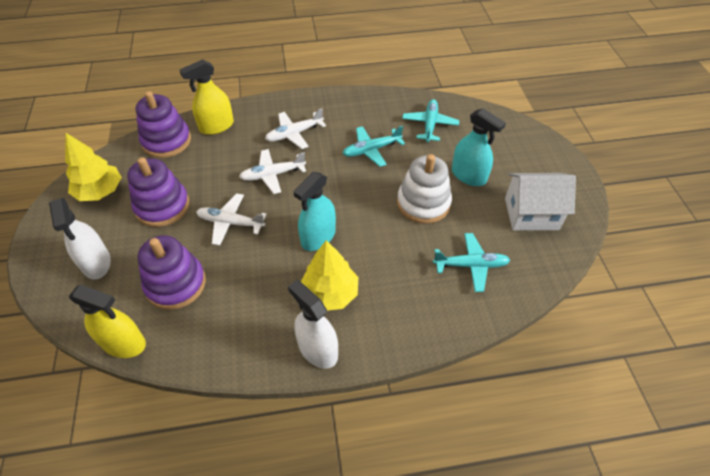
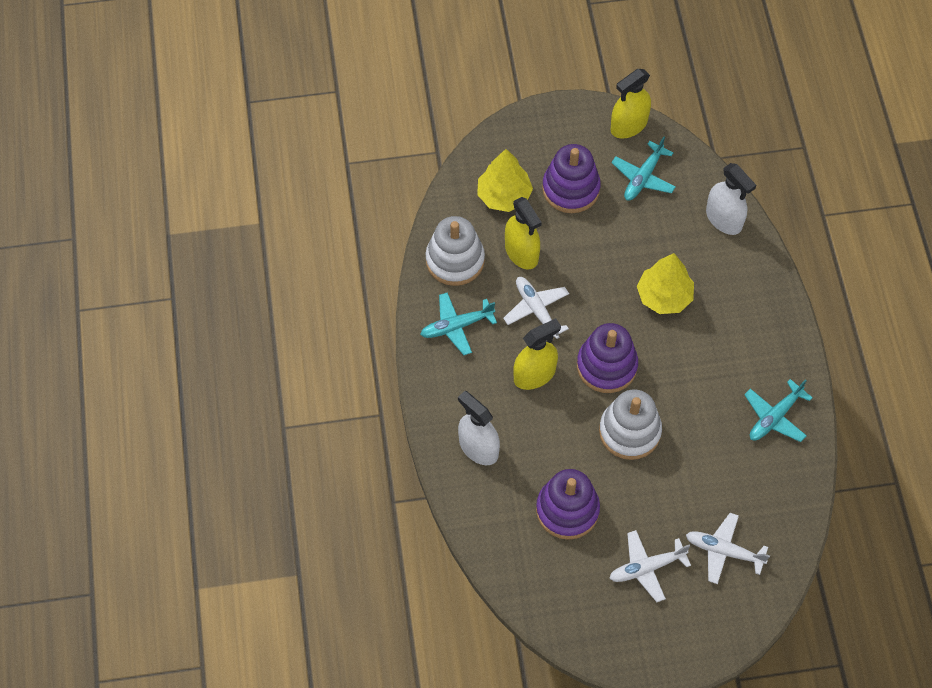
turquoise spray bottle: 2 -> 0
white house: 1 -> 0
white stacking toy: 1 -> 2
yellow spray bottle: 2 -> 3

